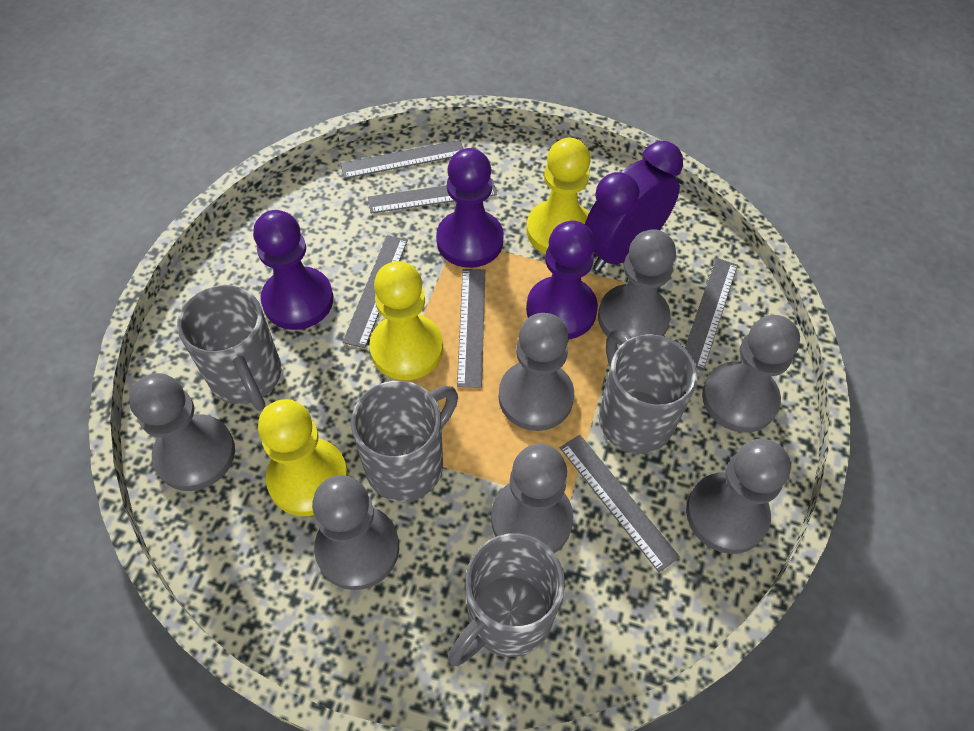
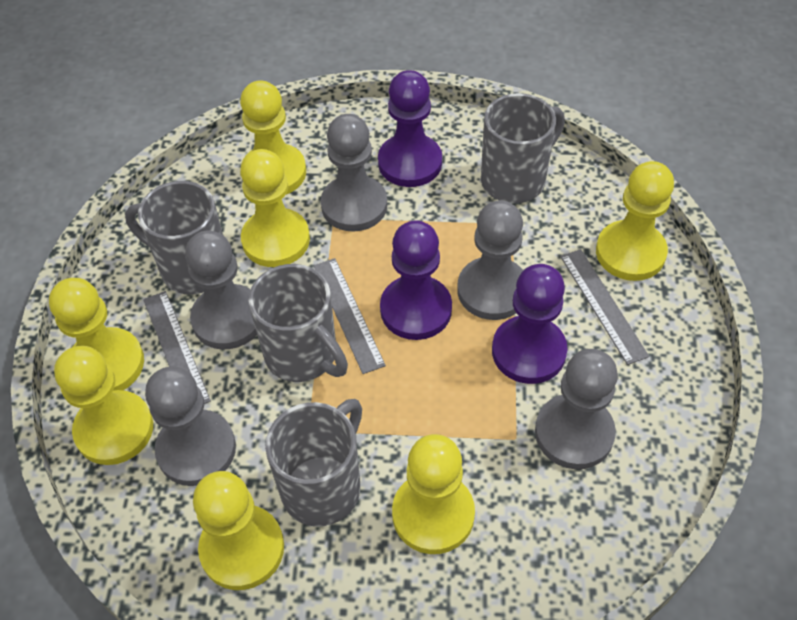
grey pawn: 7 -> 5
grey ruler: 6 -> 3
purple clock: 1 -> 0
yellow pawn: 3 -> 7

